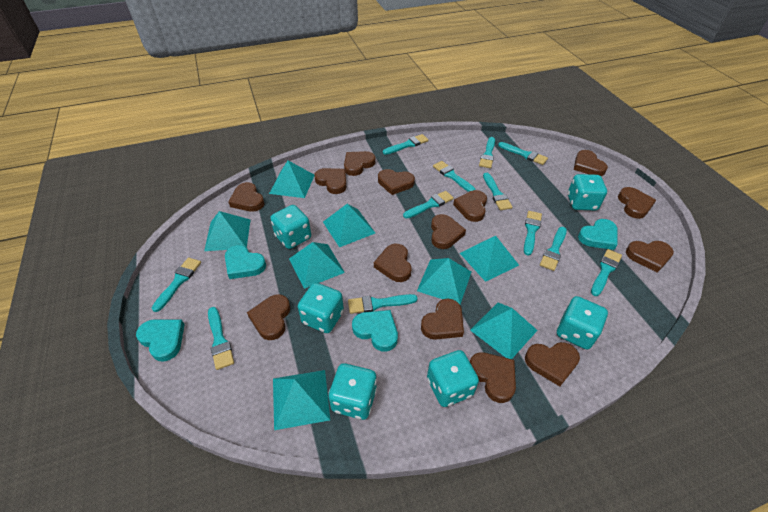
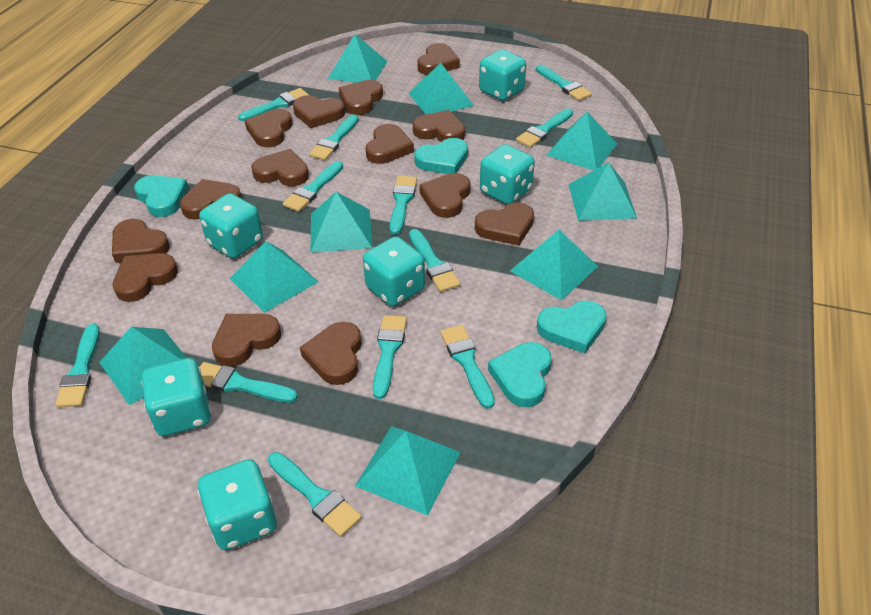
turquoise pyramid: 8 -> 9

